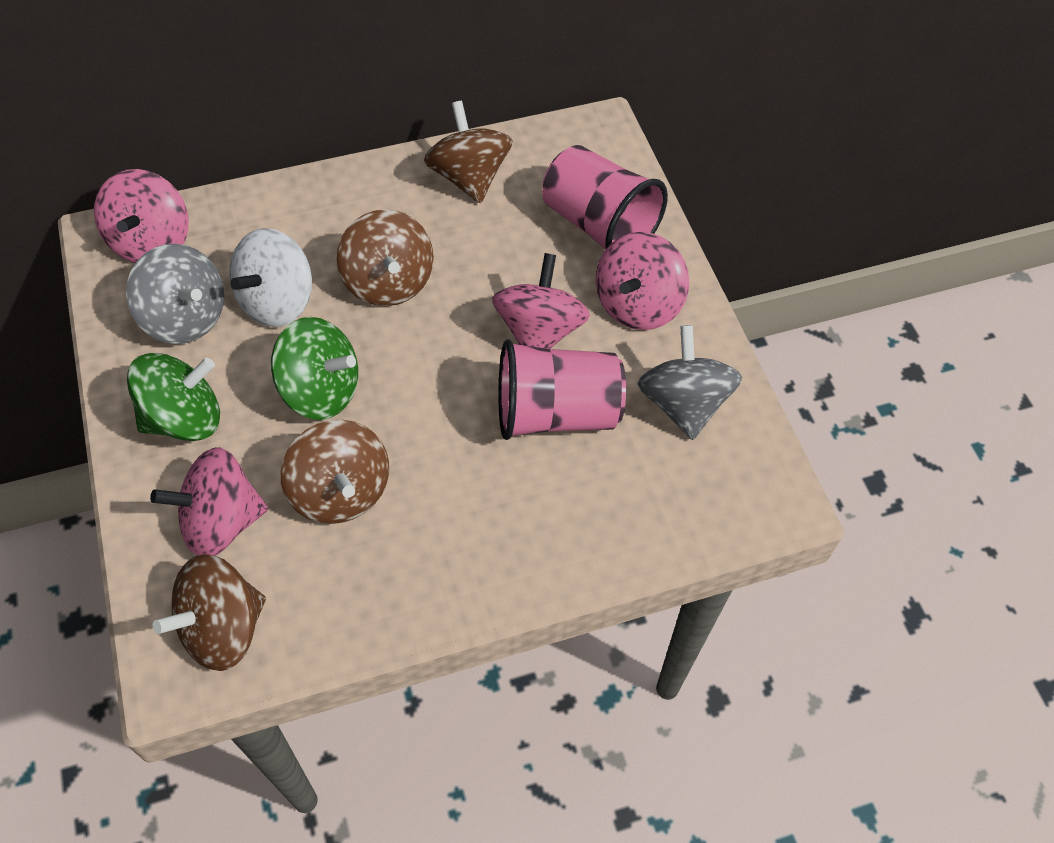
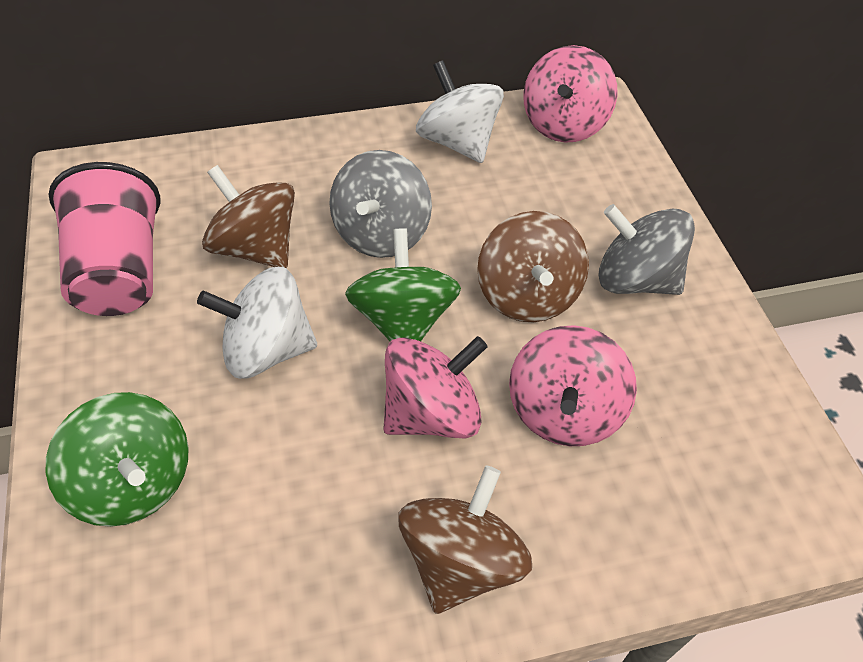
brown spinning top: 4 -> 3
pink cup: 2 -> 1
pink spinning top: 4 -> 3
white spinning top: 1 -> 2

